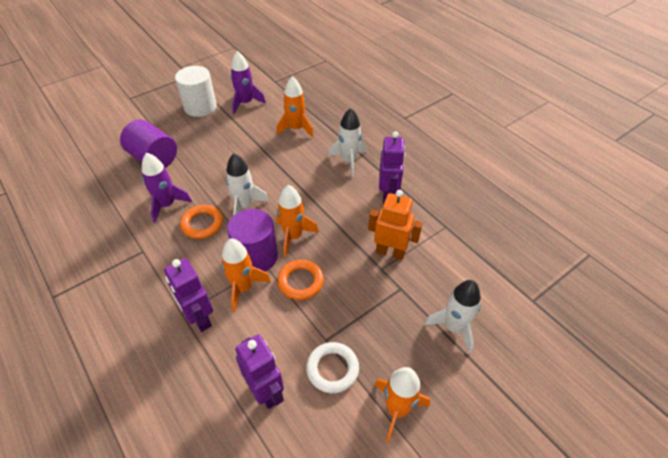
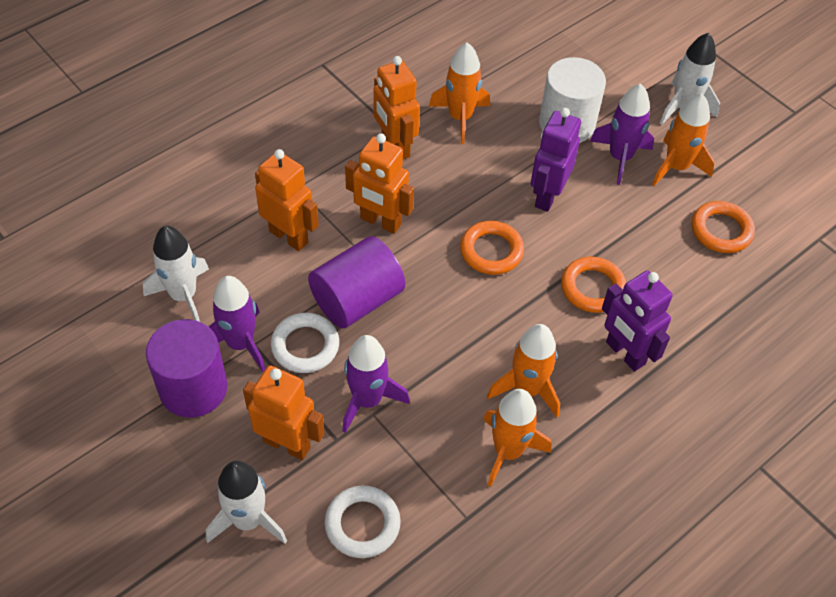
orange ring: 2 -> 3
orange robot: 1 -> 4
purple robot: 3 -> 2
purple rocket: 2 -> 3
white ring: 1 -> 2

